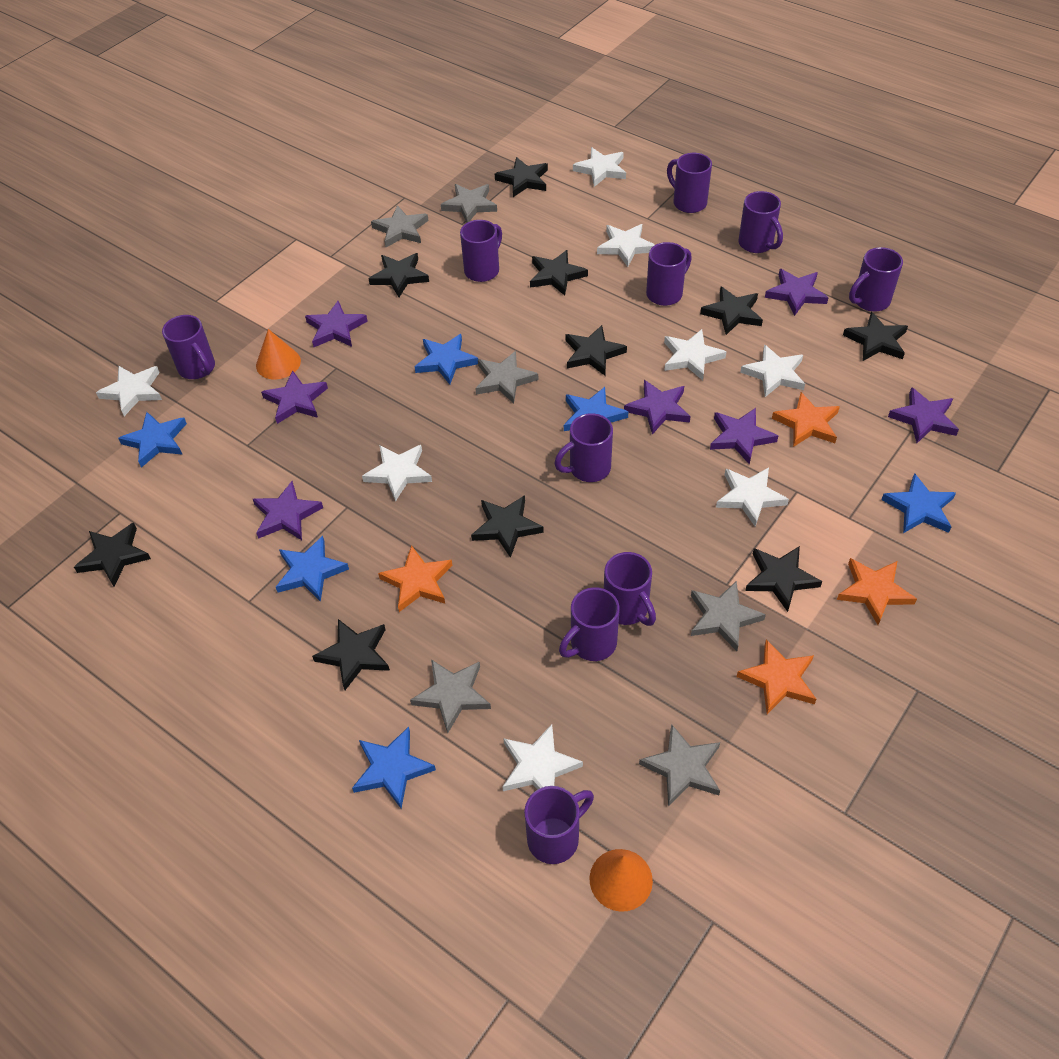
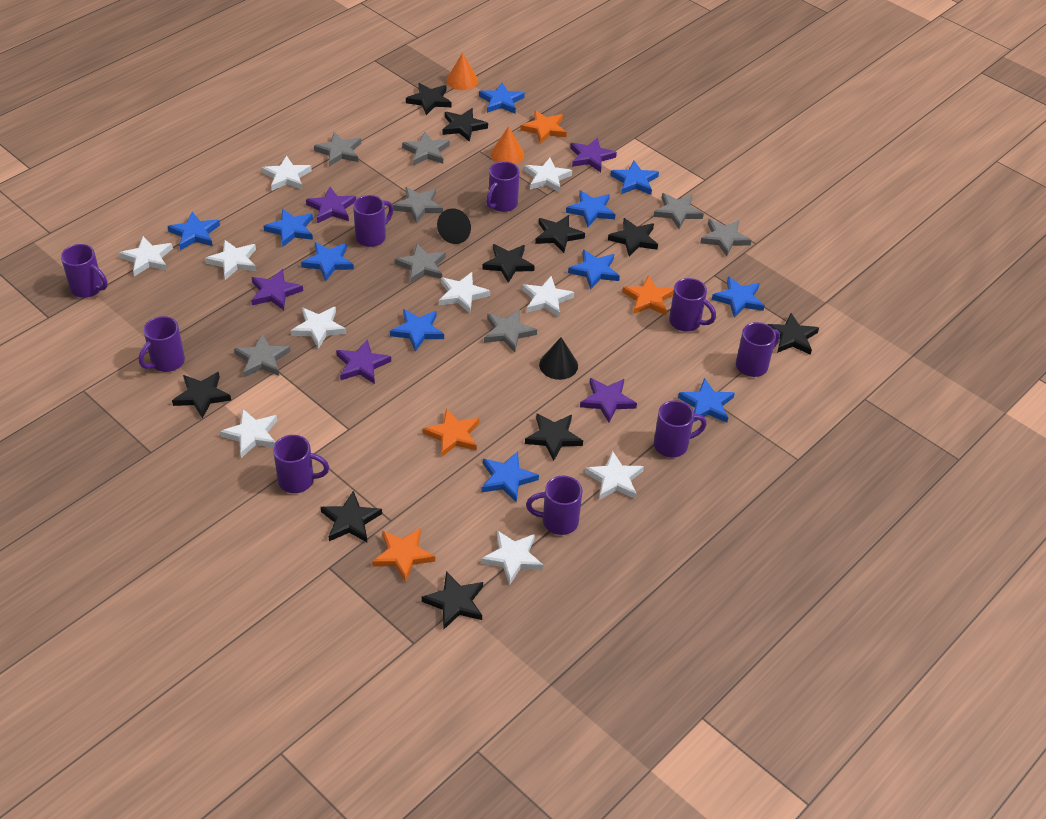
black cone: 0 -> 2
blue star: 6 -> 11
grey star: 6 -> 8
purple mug: 10 -> 9
purple star: 7 -> 5
white star: 8 -> 10

